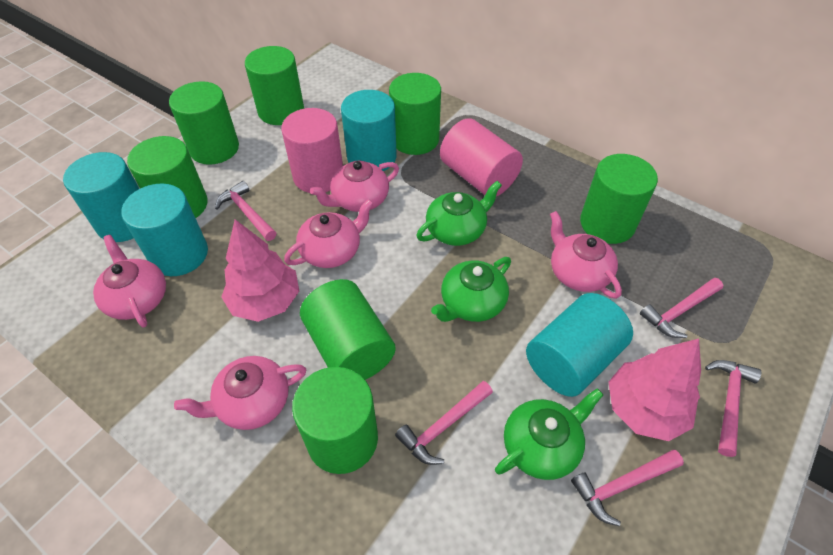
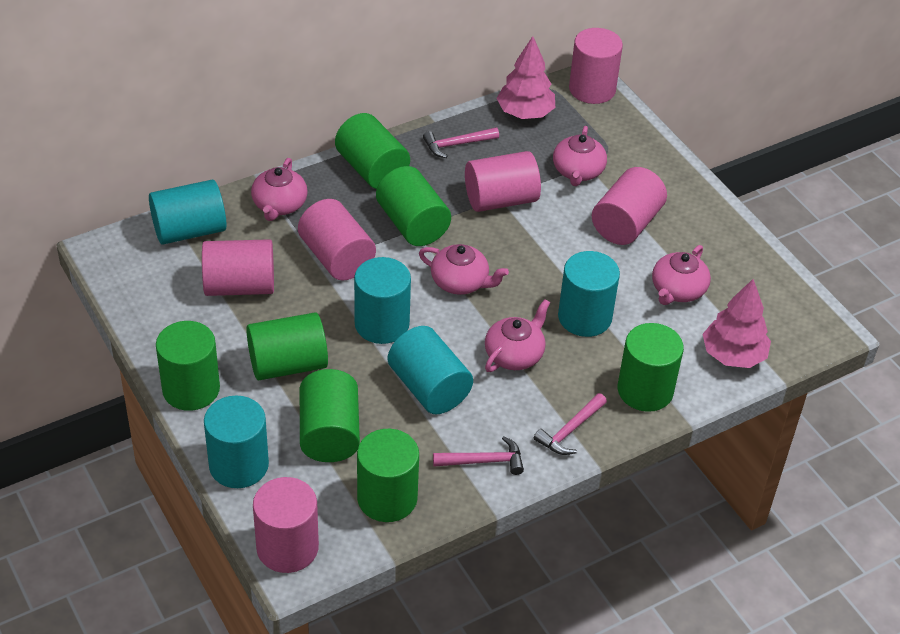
green teapot: 3 -> 0
pink cylinder: 2 -> 6
pink hammer: 5 -> 3
turquoise cylinder: 4 -> 5

